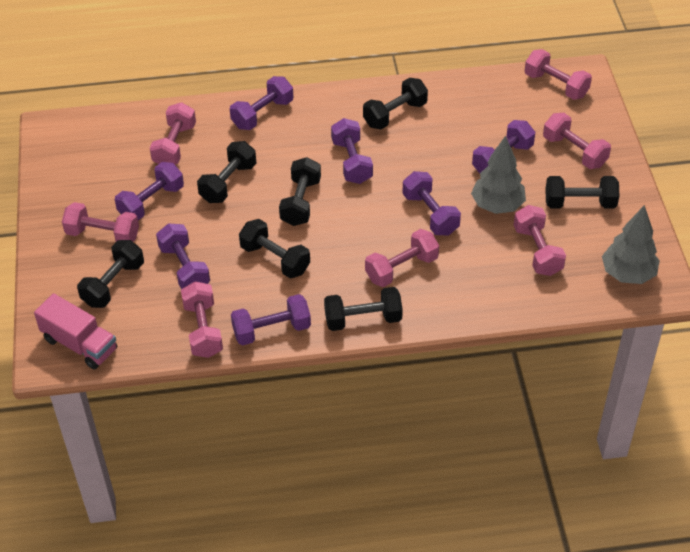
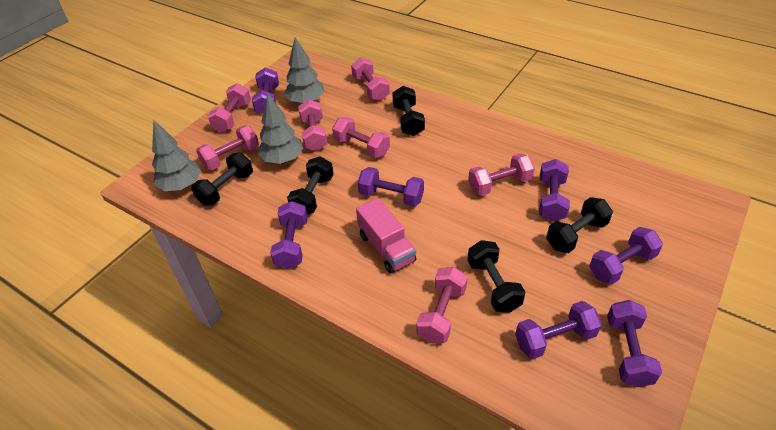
black dumbbell: 7 -> 5
grey tree: 2 -> 3

